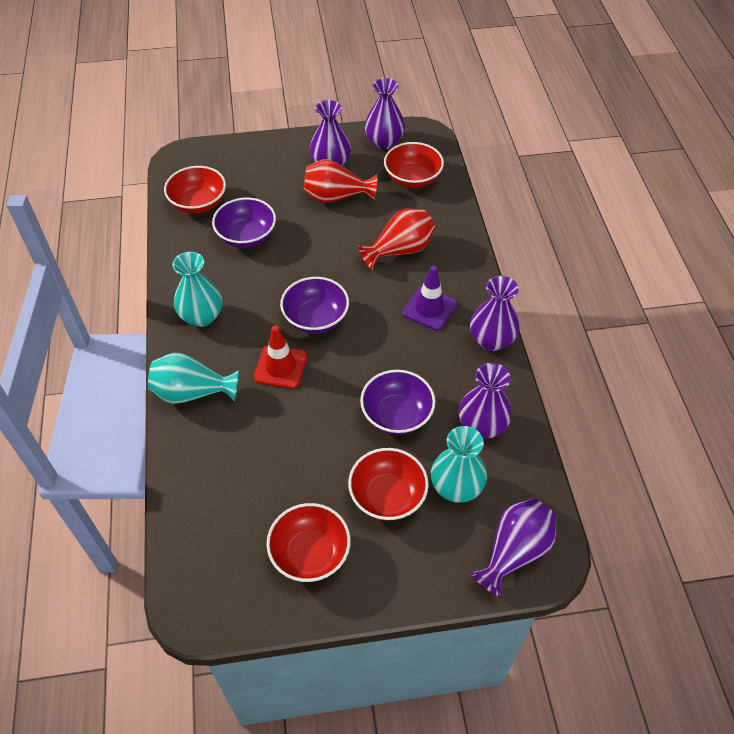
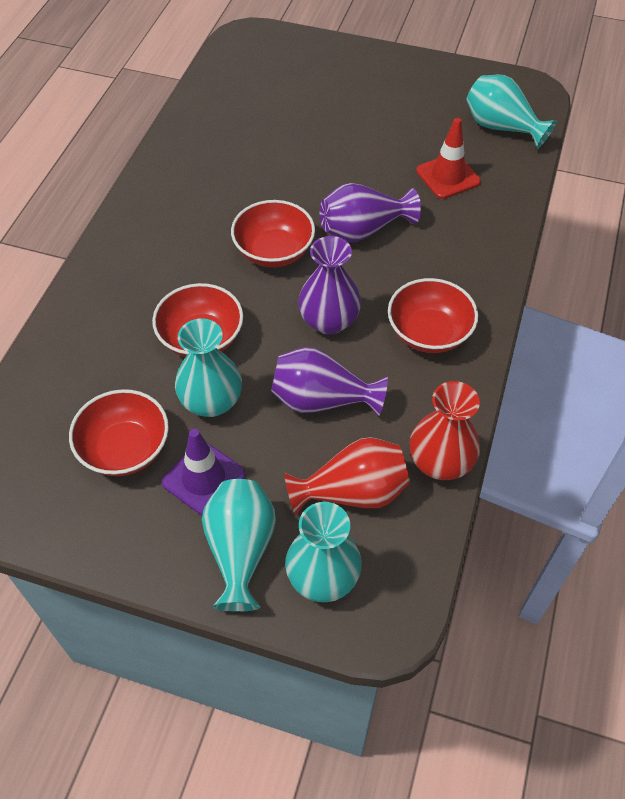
purple bowl: 3 -> 0
purple vase: 5 -> 3
turquoise vase: 3 -> 4

